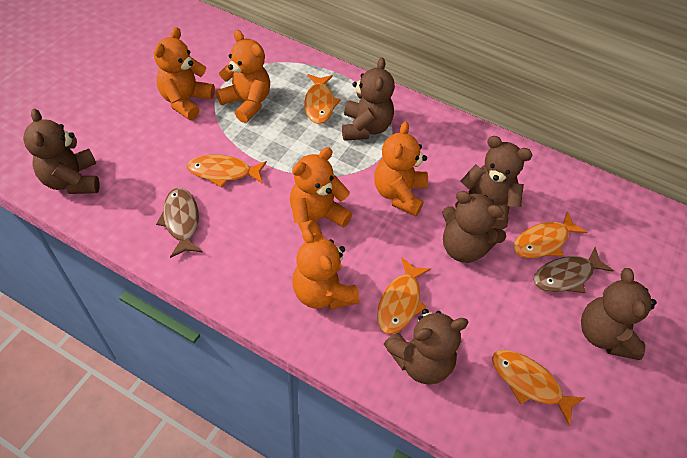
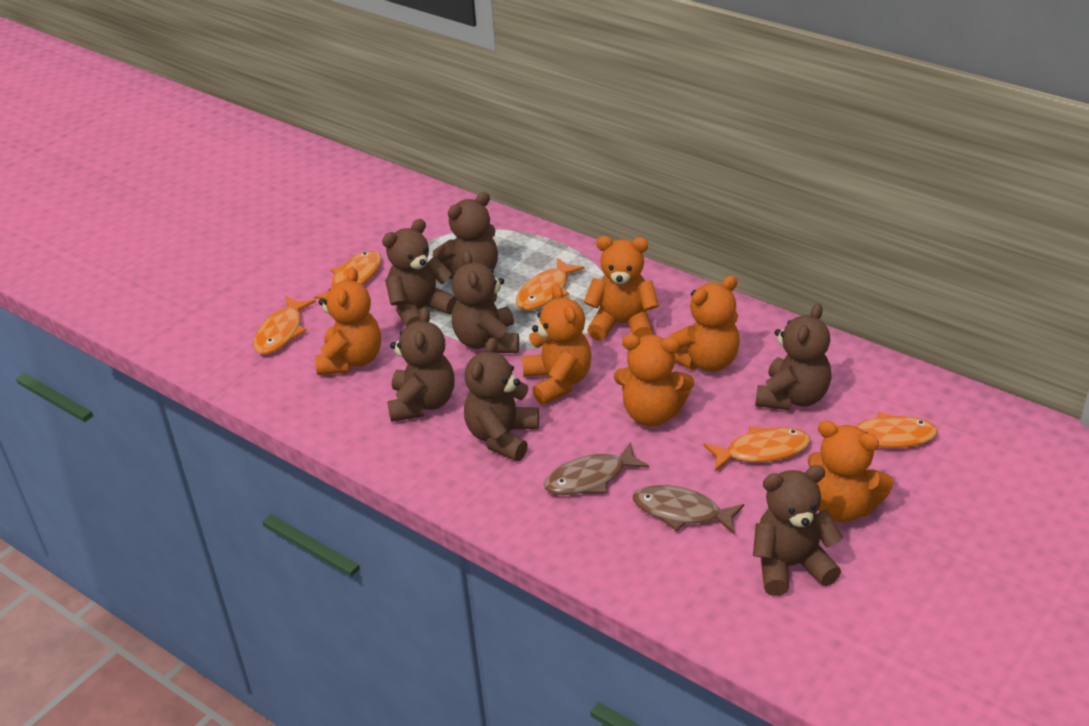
brown teddy bear: 6 -> 7
orange teddy bear: 5 -> 6

